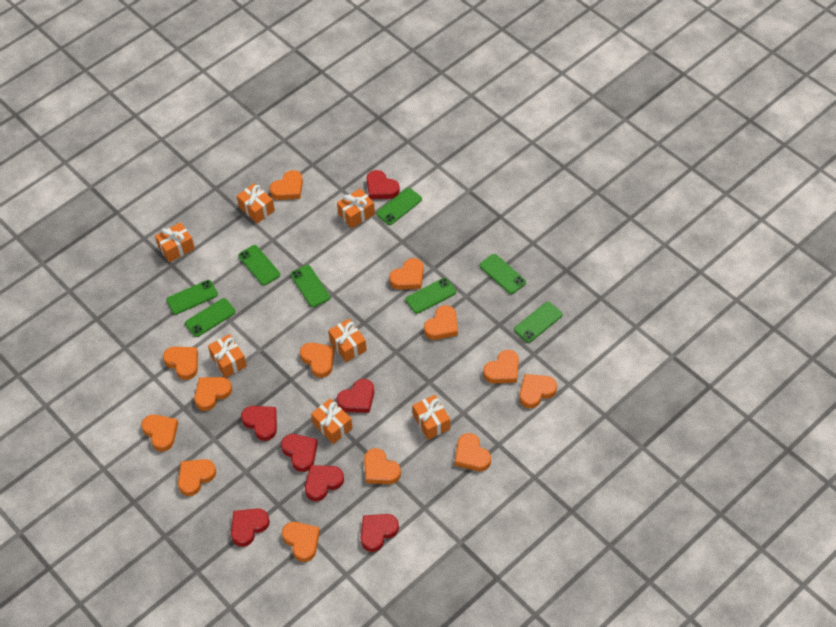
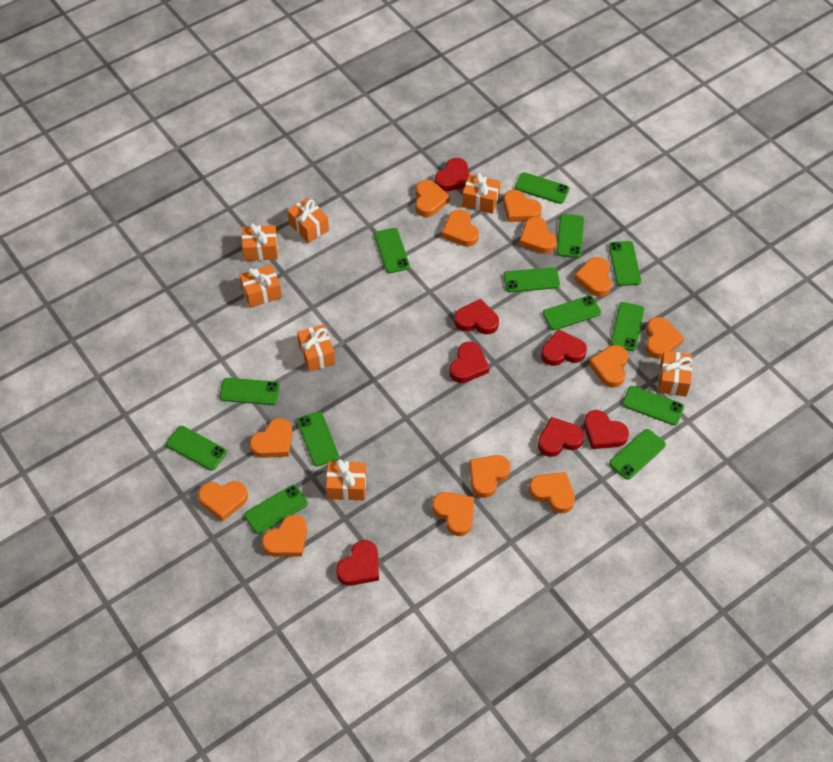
green phone: 8 -> 13

